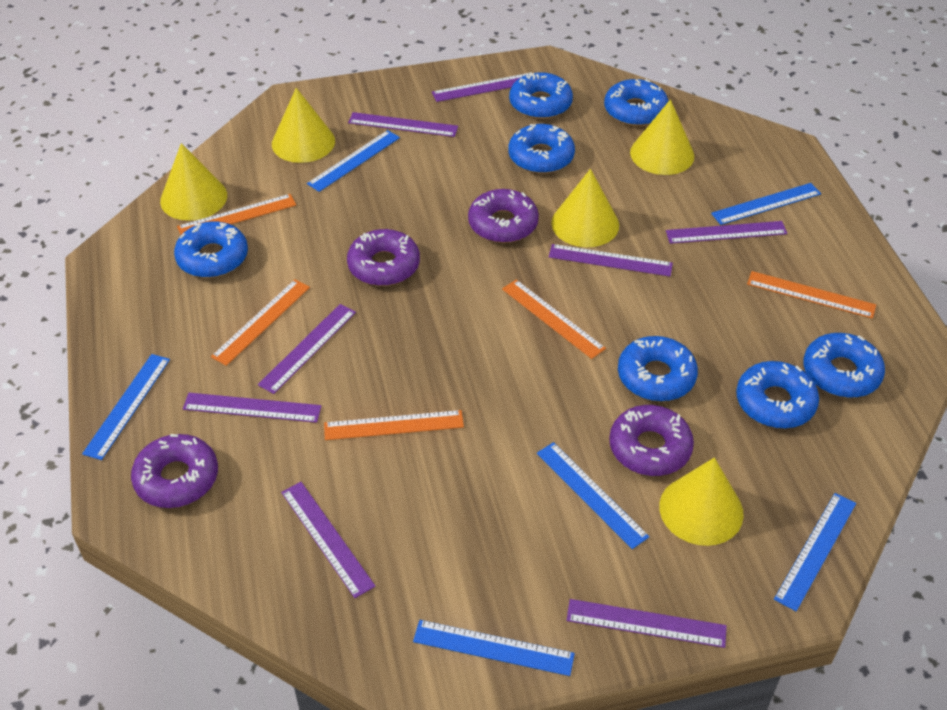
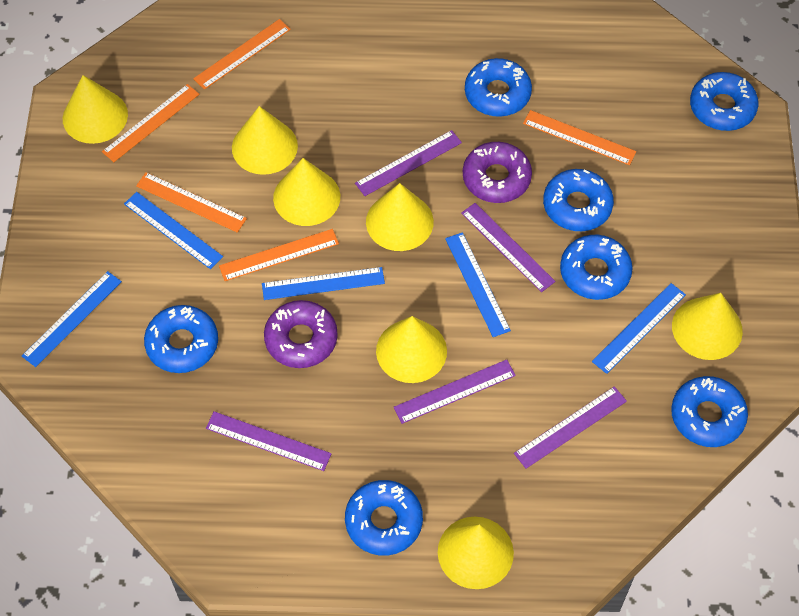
blue ruler: 6 -> 5
purple donut: 4 -> 2
purple ruler: 8 -> 5
yellow cone: 5 -> 7

